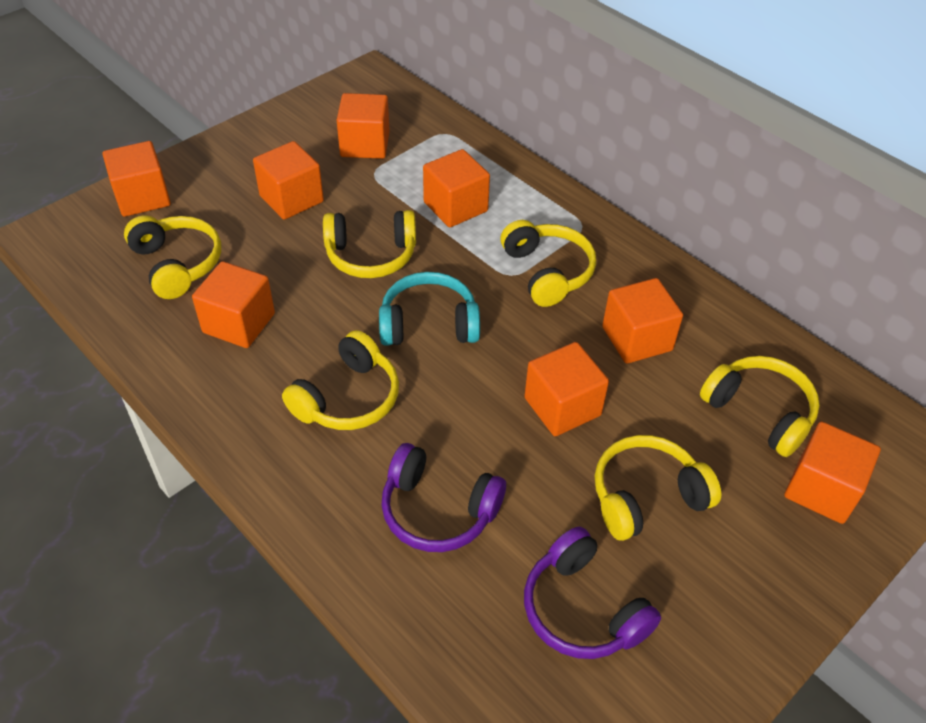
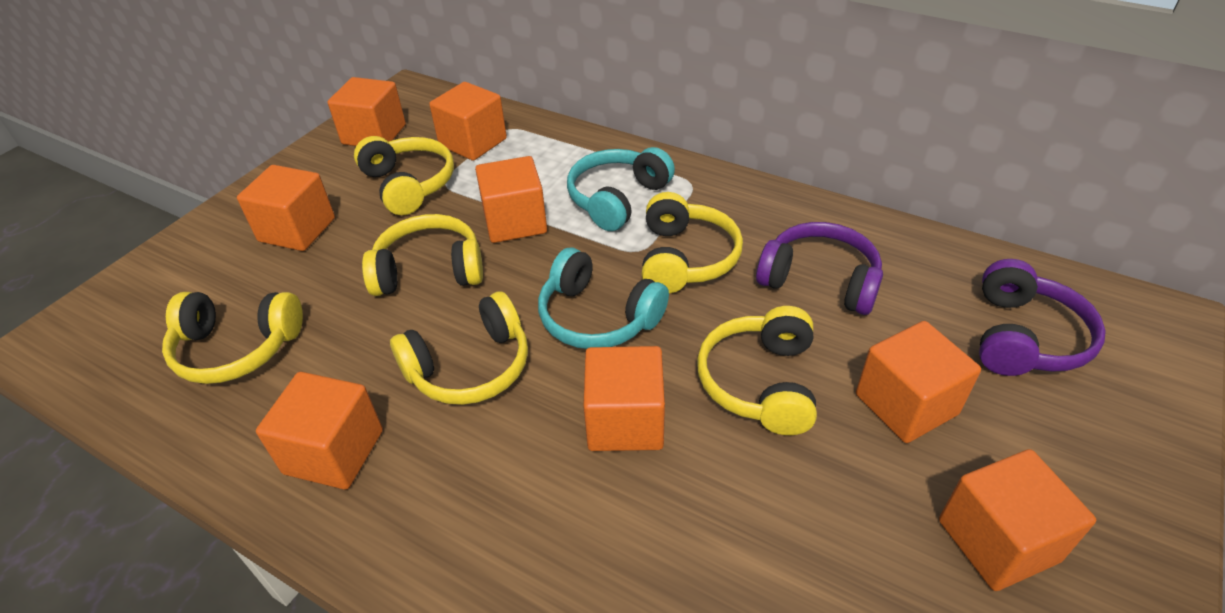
turquoise headphones: 1 -> 2

